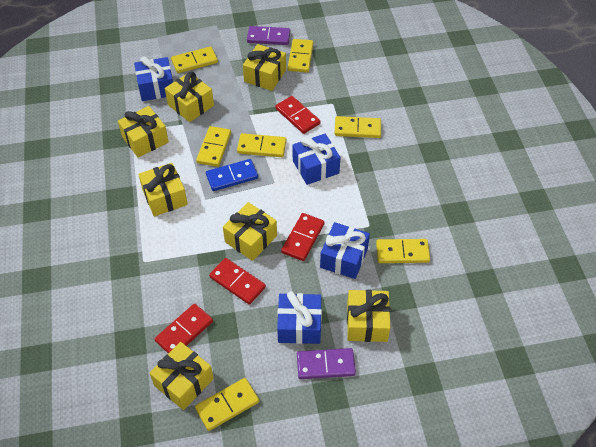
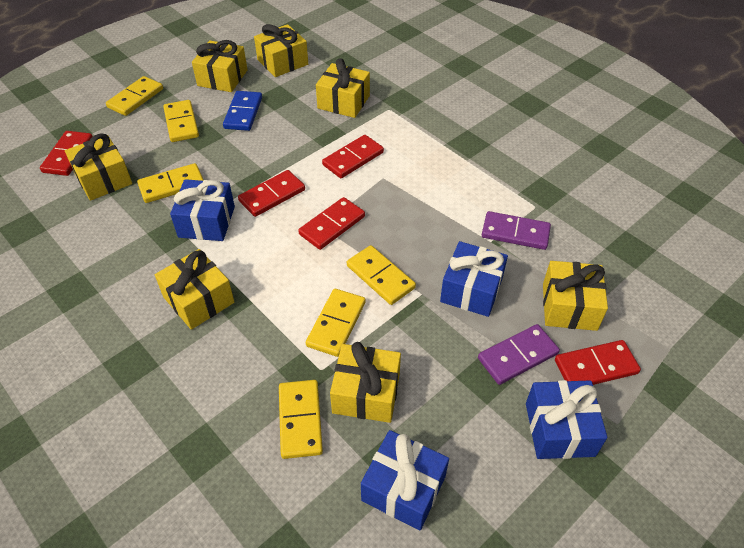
red domino: 4 -> 5
yellow domino: 7 -> 6

